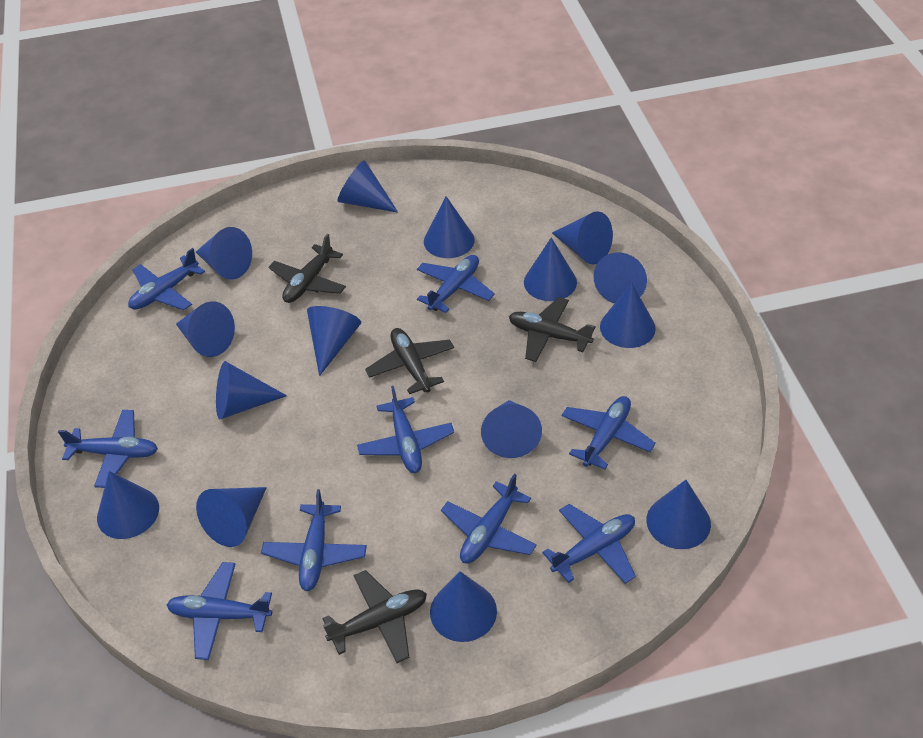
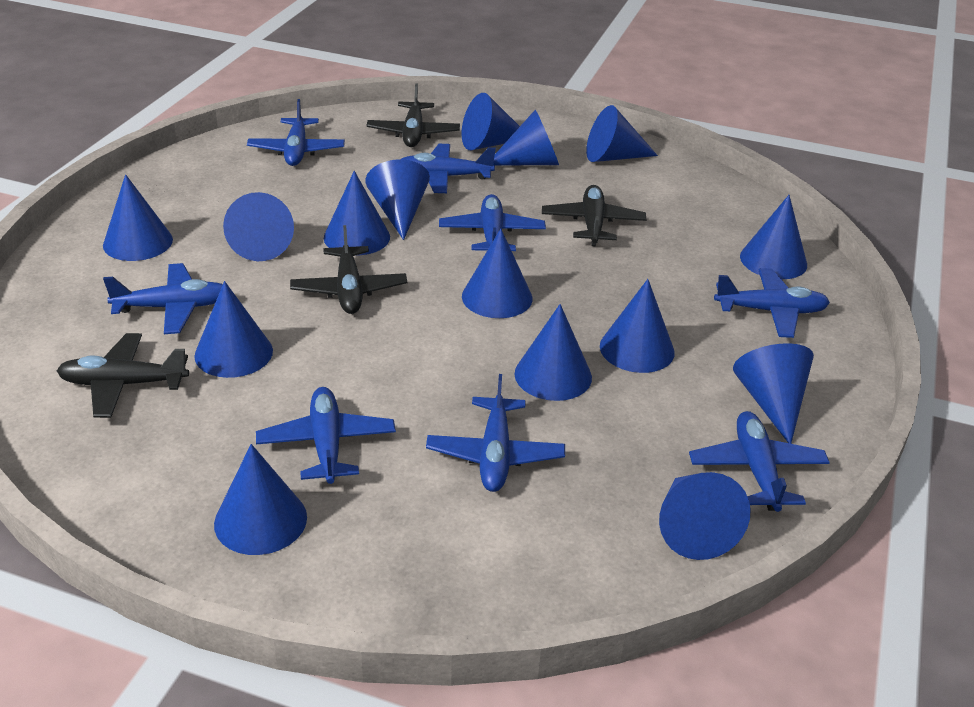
blue plane: 9 -> 8

